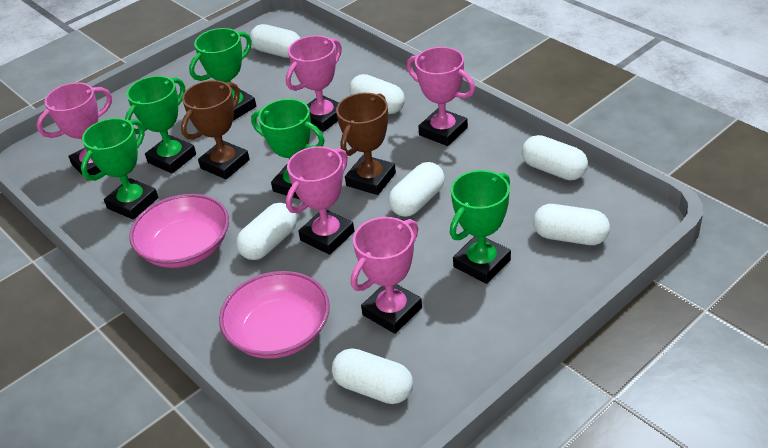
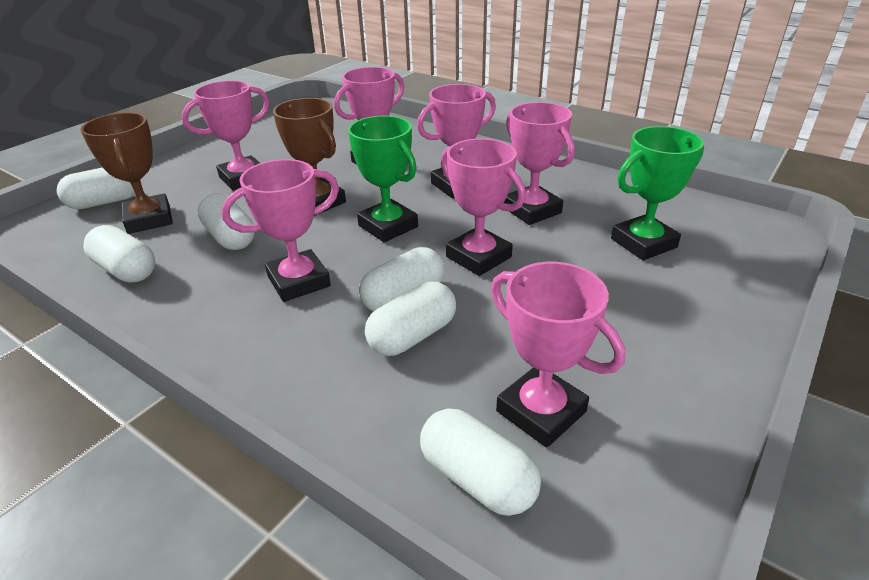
green trophy: 5 -> 2
pink bowl: 2 -> 0
pink trophy: 5 -> 7
white capsule: 7 -> 6

